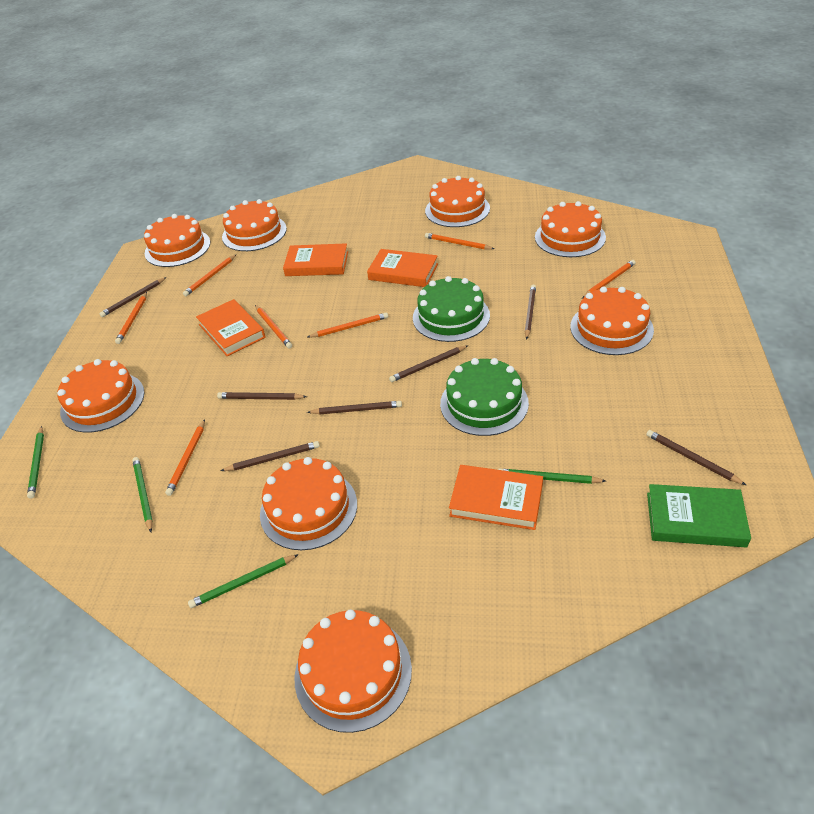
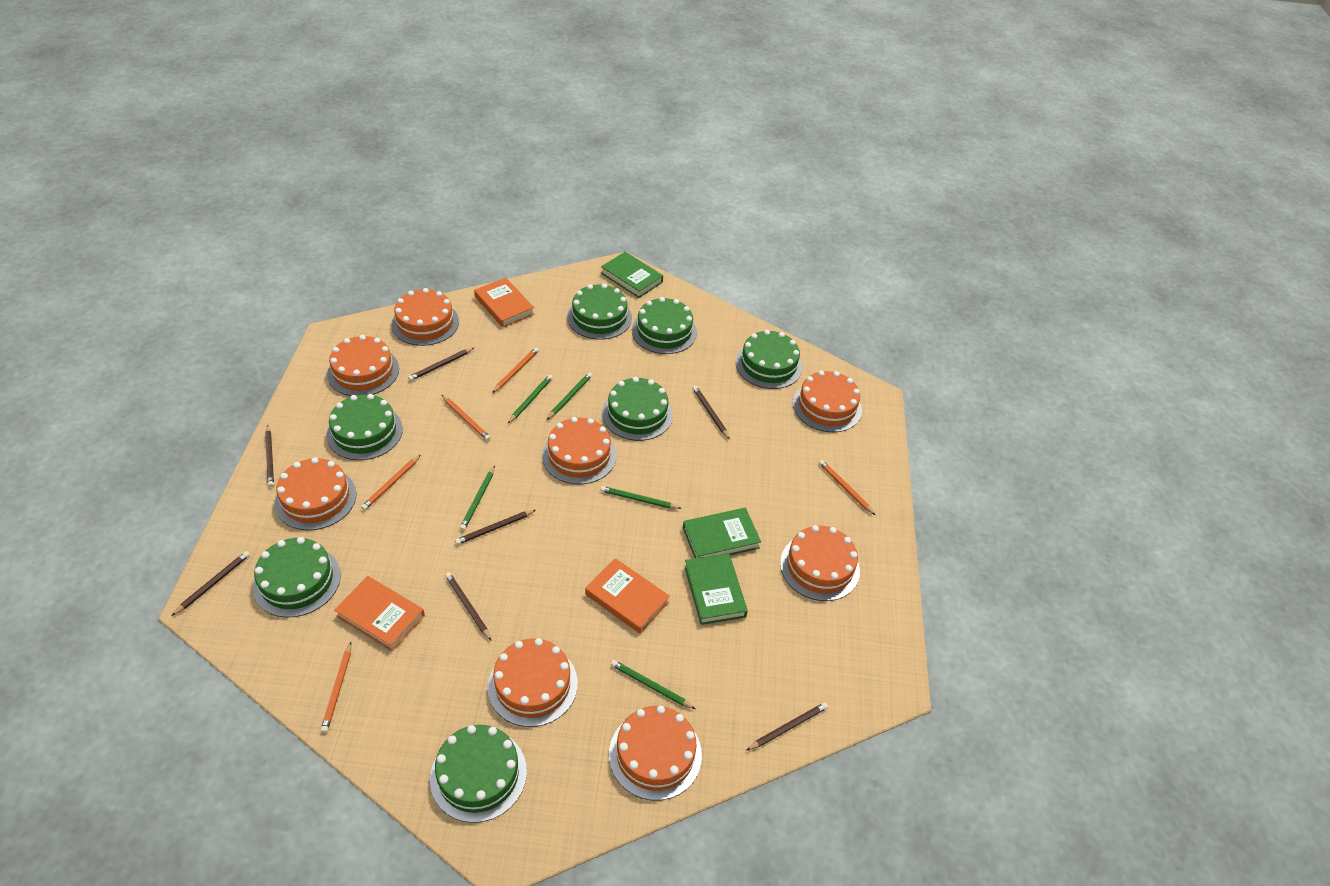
green book: 1 -> 3
green cake: 2 -> 7
green pencil: 4 -> 5
orange book: 4 -> 3
orange pencil: 7 -> 5

